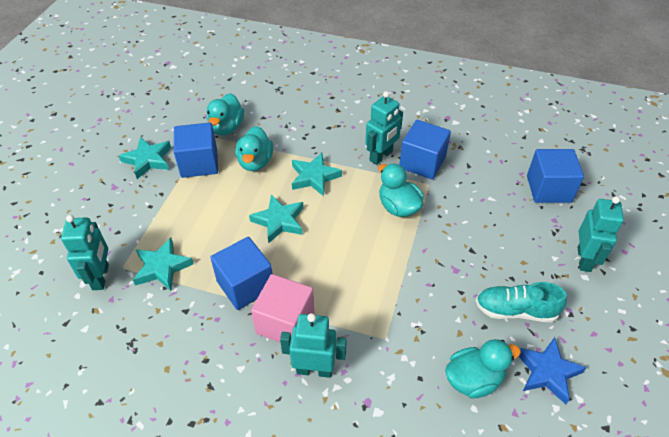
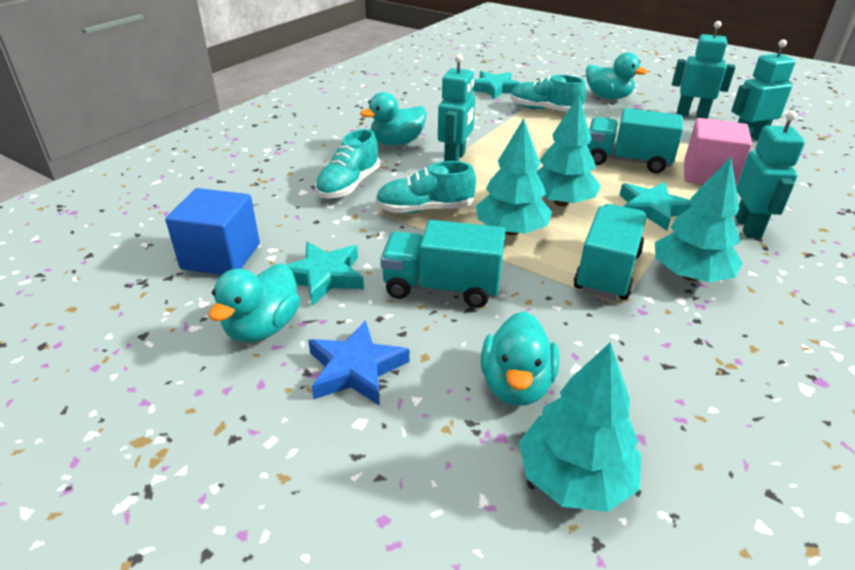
blue cube: 4 -> 1
turquoise shoe: 1 -> 3
turquoise star: 4 -> 3
turquoise tree: 0 -> 4
turquoise truck: 0 -> 3

